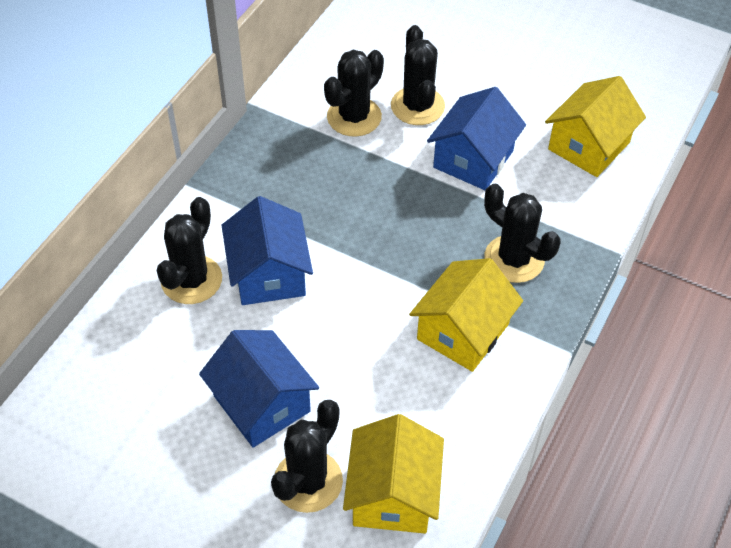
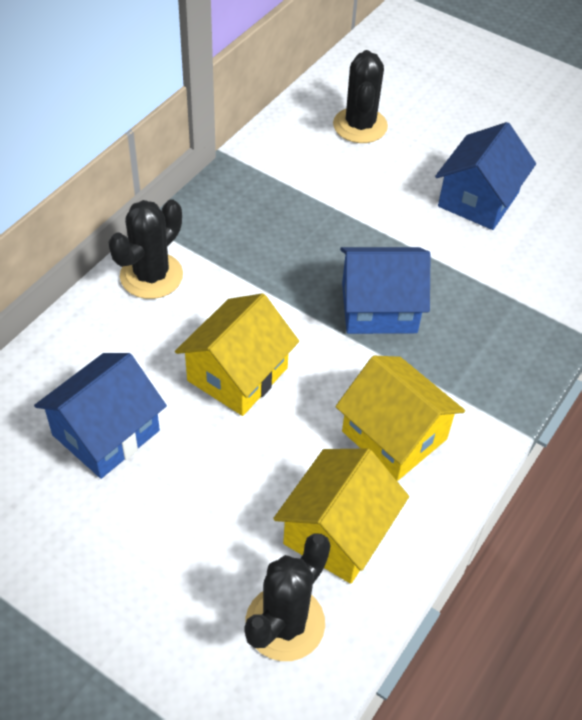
black cactus: 5 -> 3

